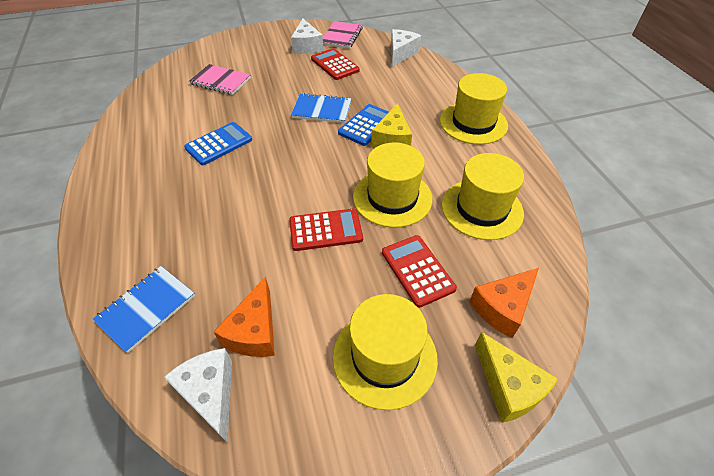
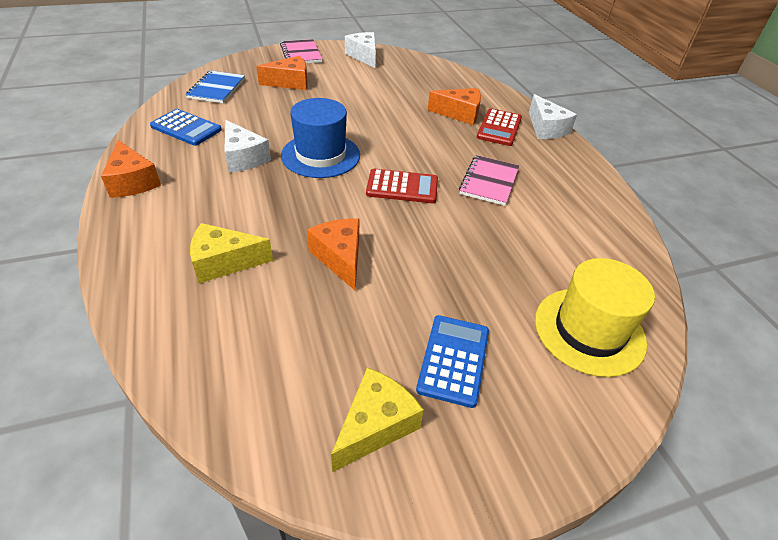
blue hat: 0 -> 1
blue notebook: 2 -> 1
orange cheese: 2 -> 4
red calculator: 3 -> 2
yellow hat: 4 -> 1

